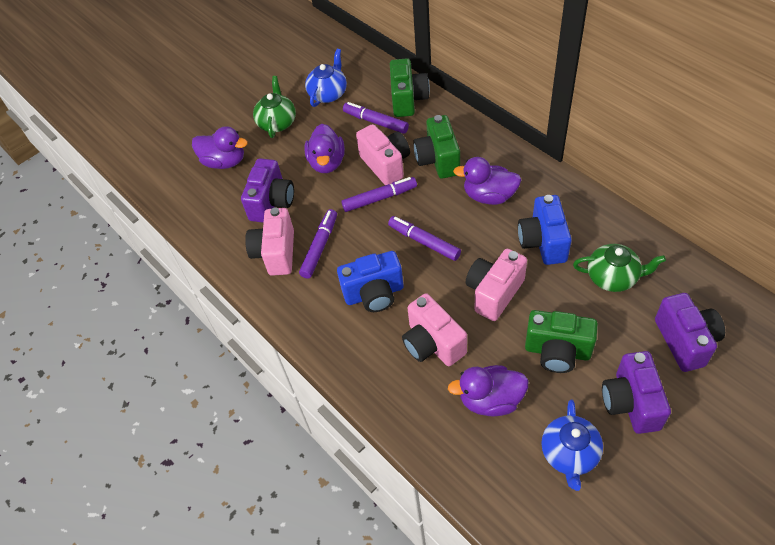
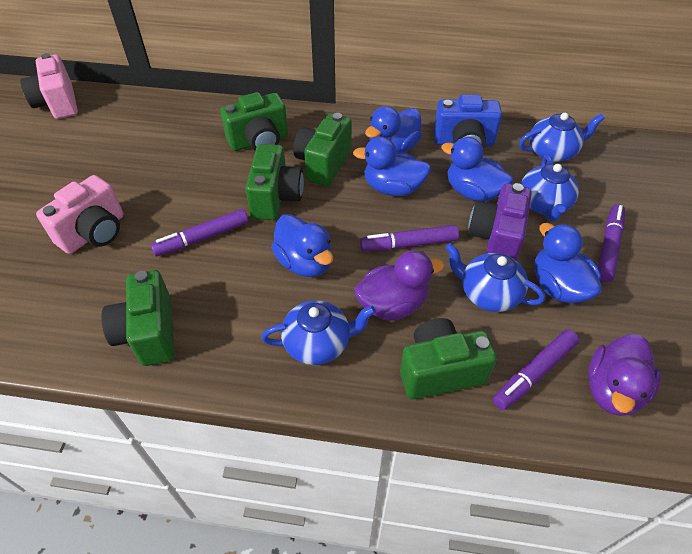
blue camera: 2 -> 1
blue duck: 0 -> 5
blue teapot: 2 -> 4
green camera: 3 -> 5
green teapot: 2 -> 0
pink camera: 4 -> 2
purple camera: 3 -> 1
purple duck: 4 -> 2

